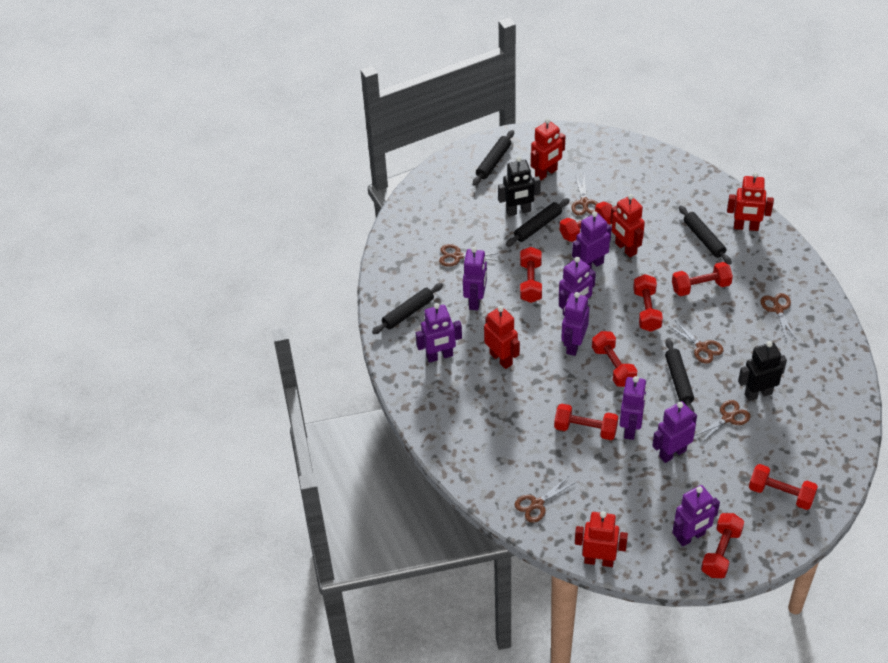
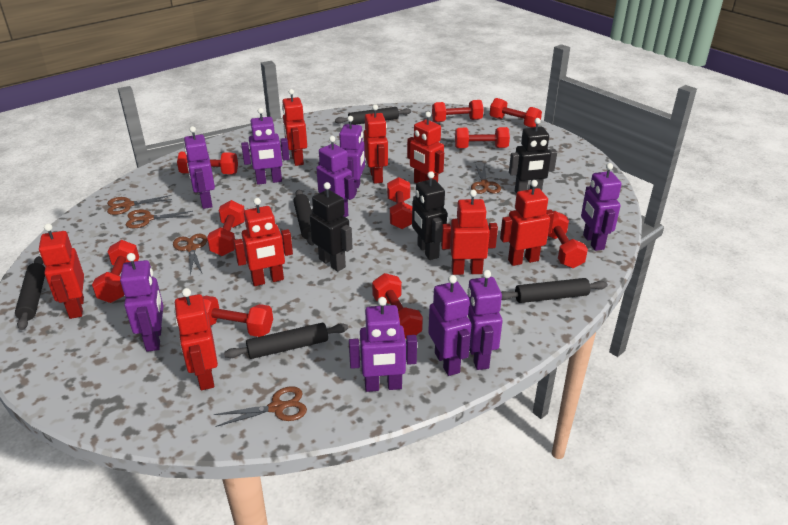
black robot: 2 -> 3
brown scissors: 6 -> 5
purple robot: 8 -> 9
red dumbbell: 8 -> 10
red robot: 5 -> 8

